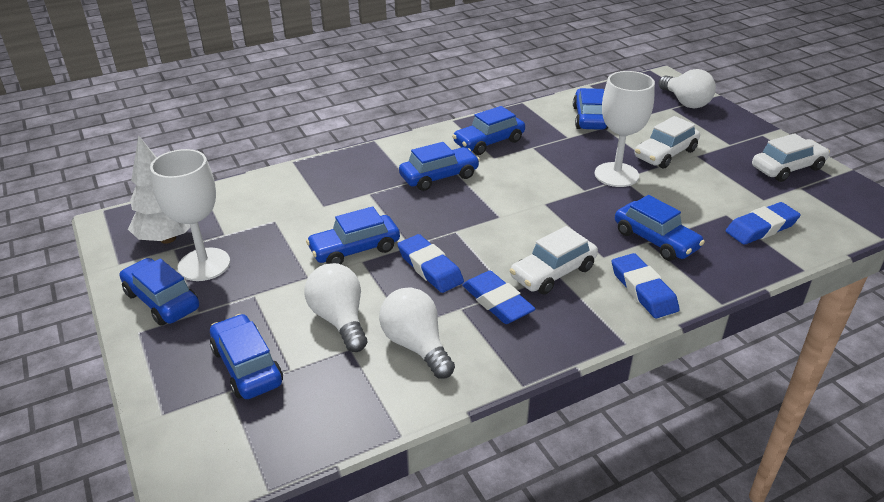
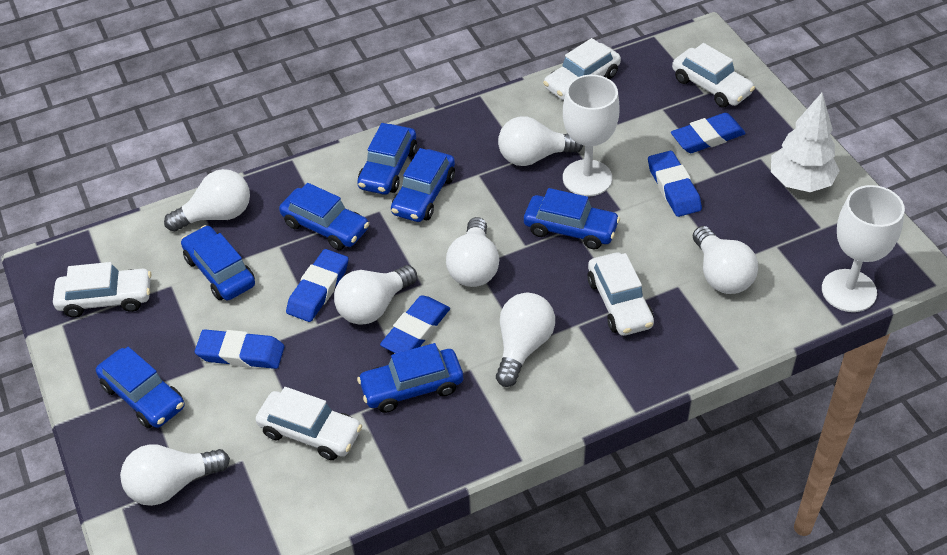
blue eraser: 4 -> 5
white car: 3 -> 5
white light bulb: 3 -> 7

